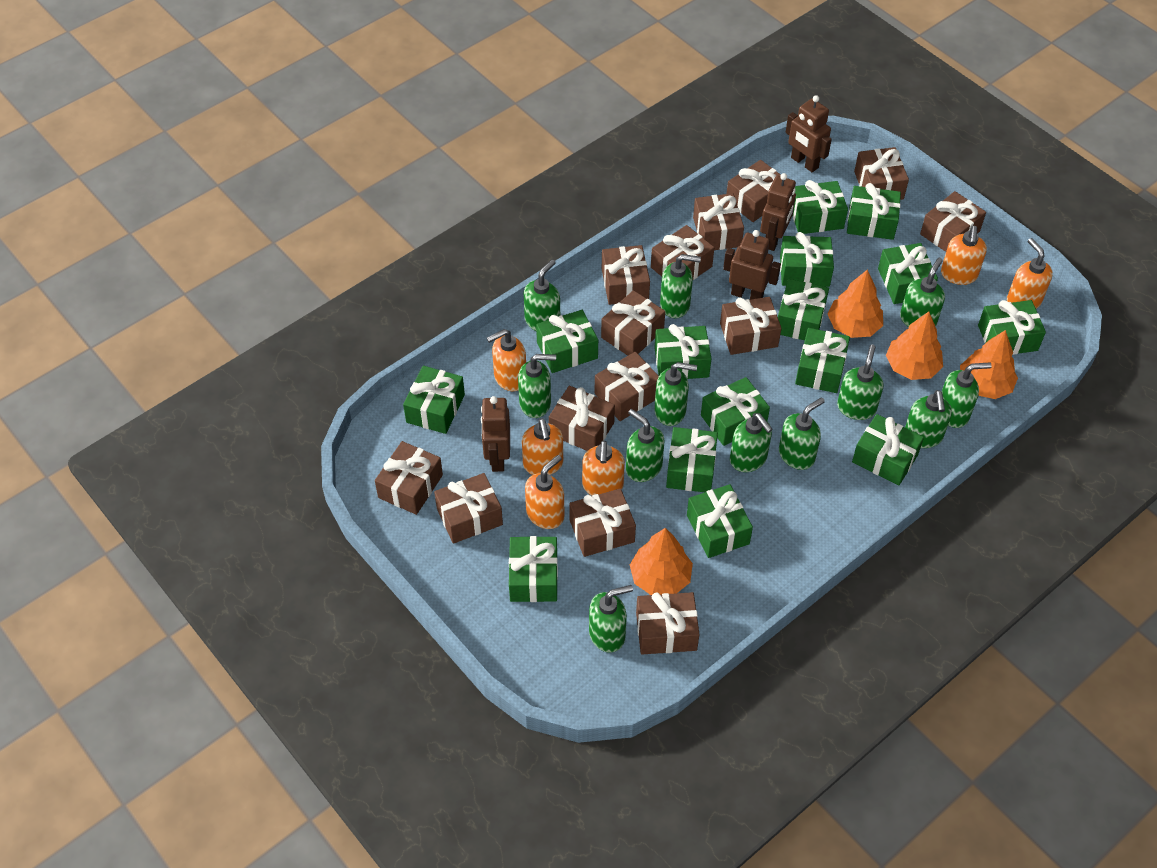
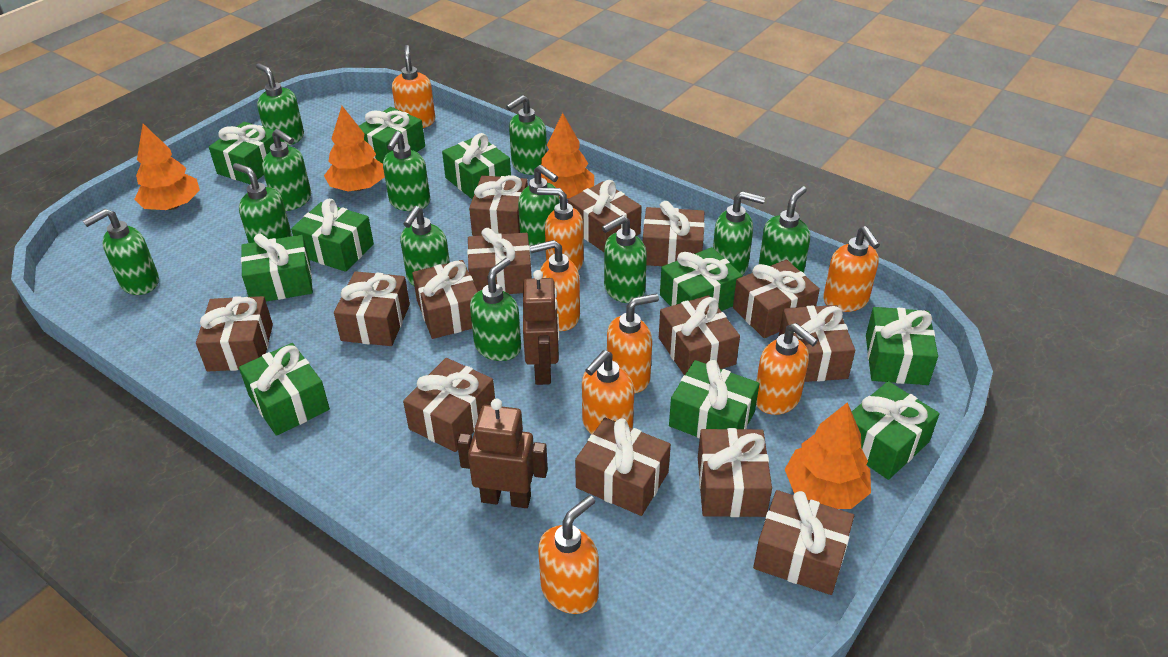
brown robot: 4 -> 2
green gift: 15 -> 10
orange soap dispenser: 6 -> 8

